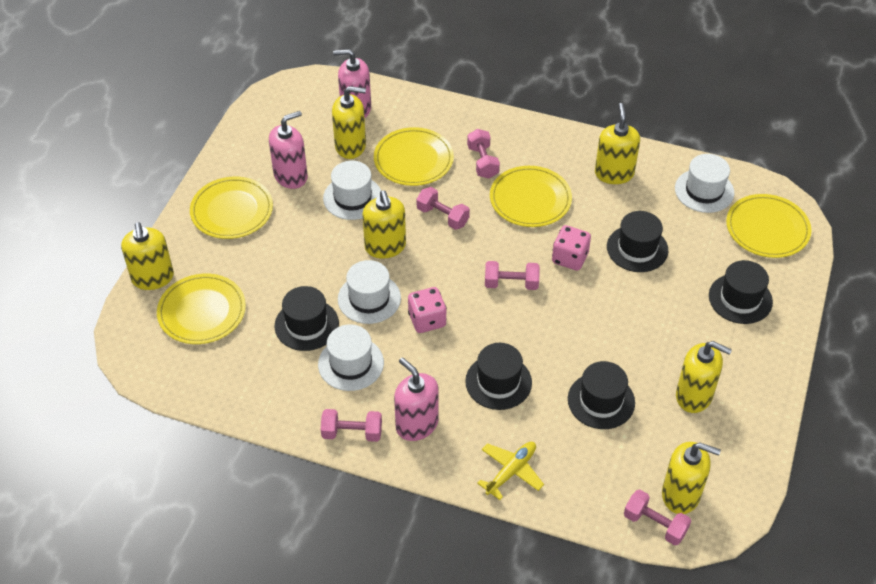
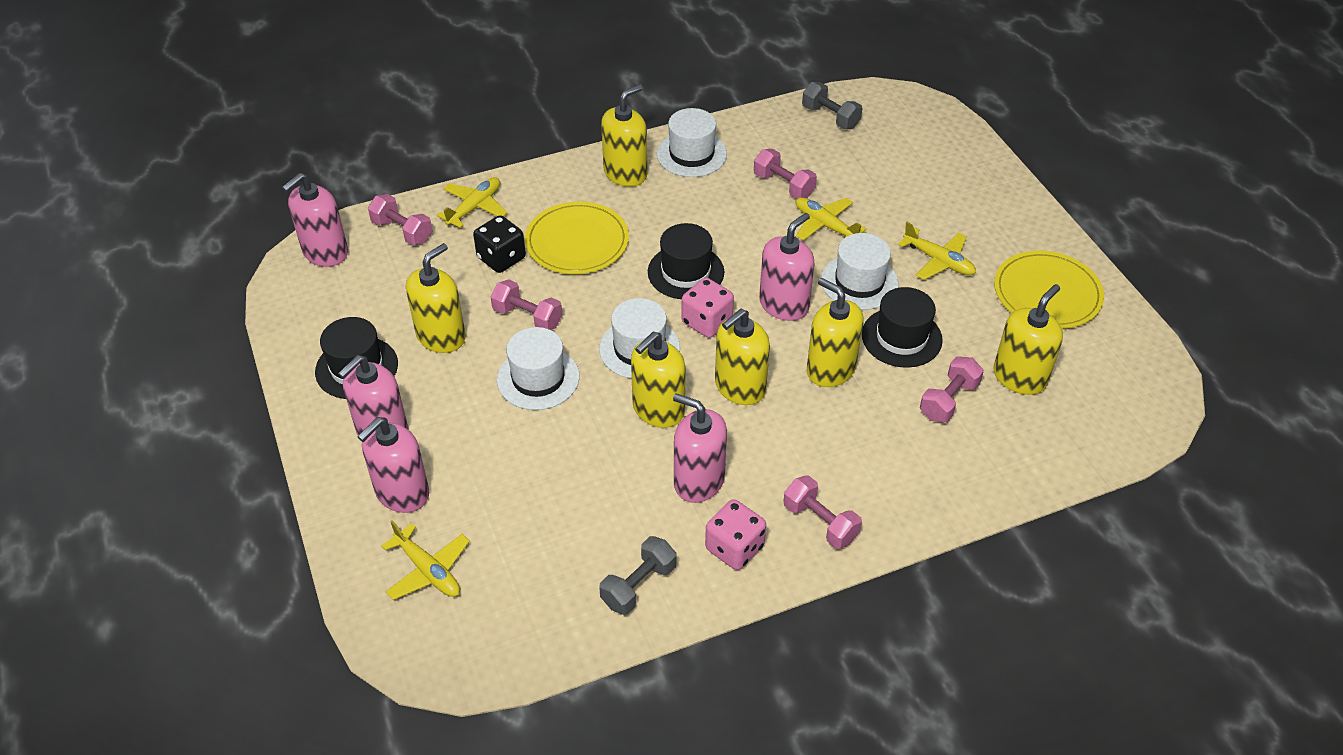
black dice: 0 -> 1
black hat: 5 -> 3
grey dumbbell: 0 -> 2
pink soap dispenser: 3 -> 5
yellow plane: 1 -> 4
yellow plate: 5 -> 2

